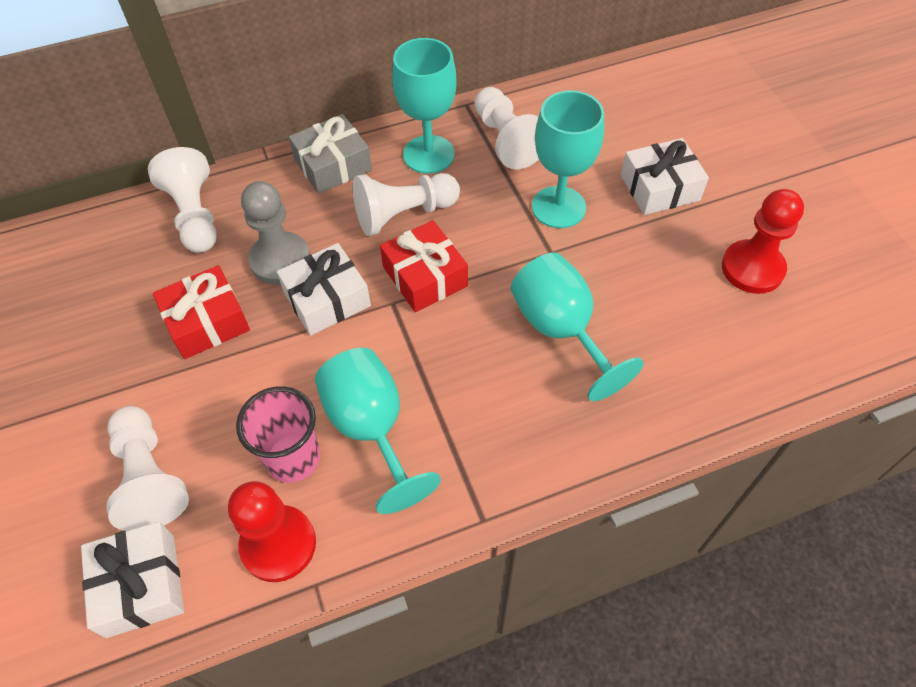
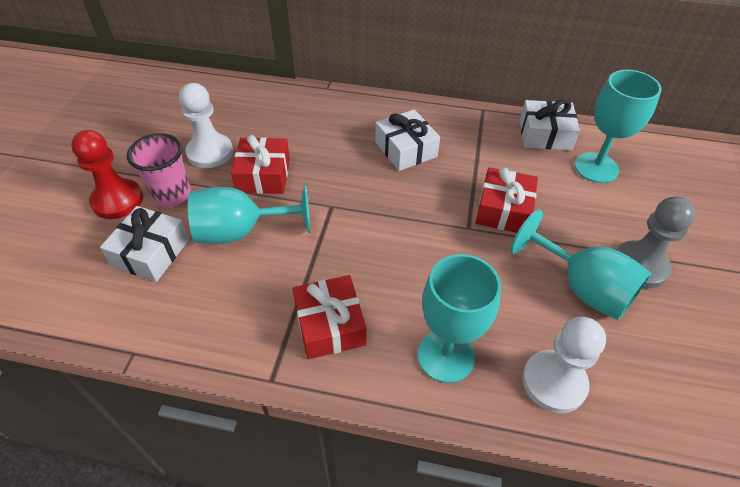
grey gift: 1 -> 0
red gift: 2 -> 3
red pawn: 2 -> 1
white pawn: 4 -> 2

